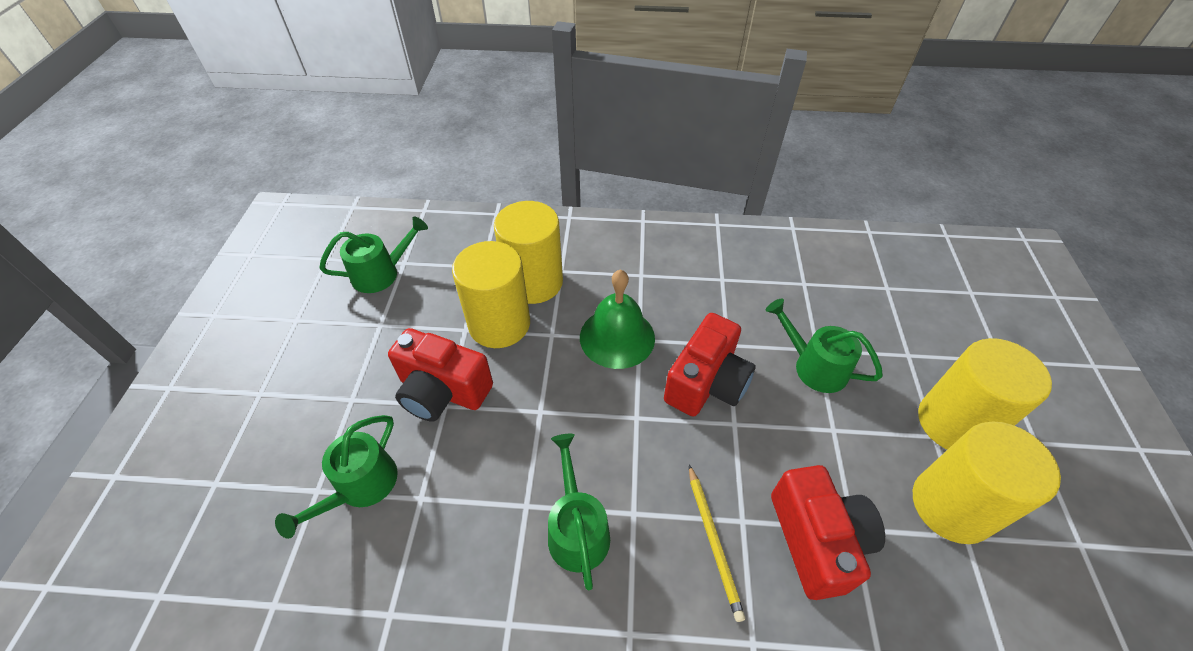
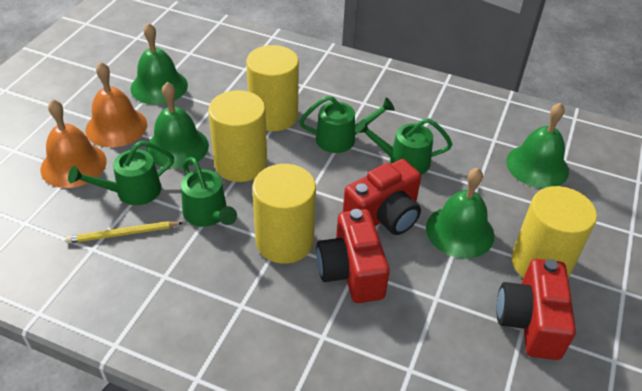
green bell: 1 -> 4
orange bell: 0 -> 2

